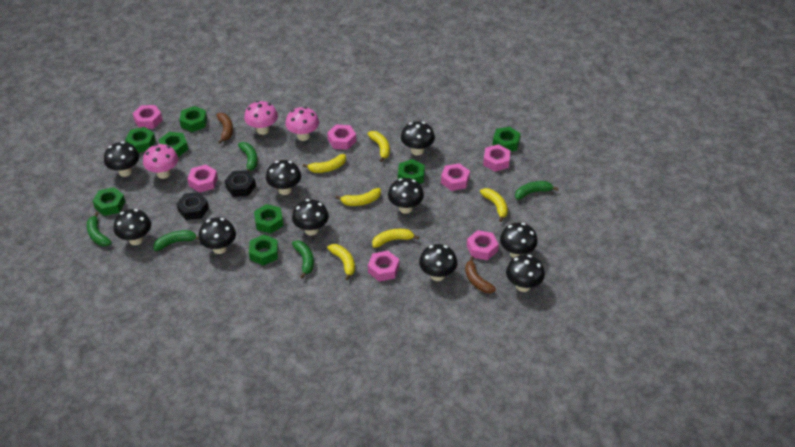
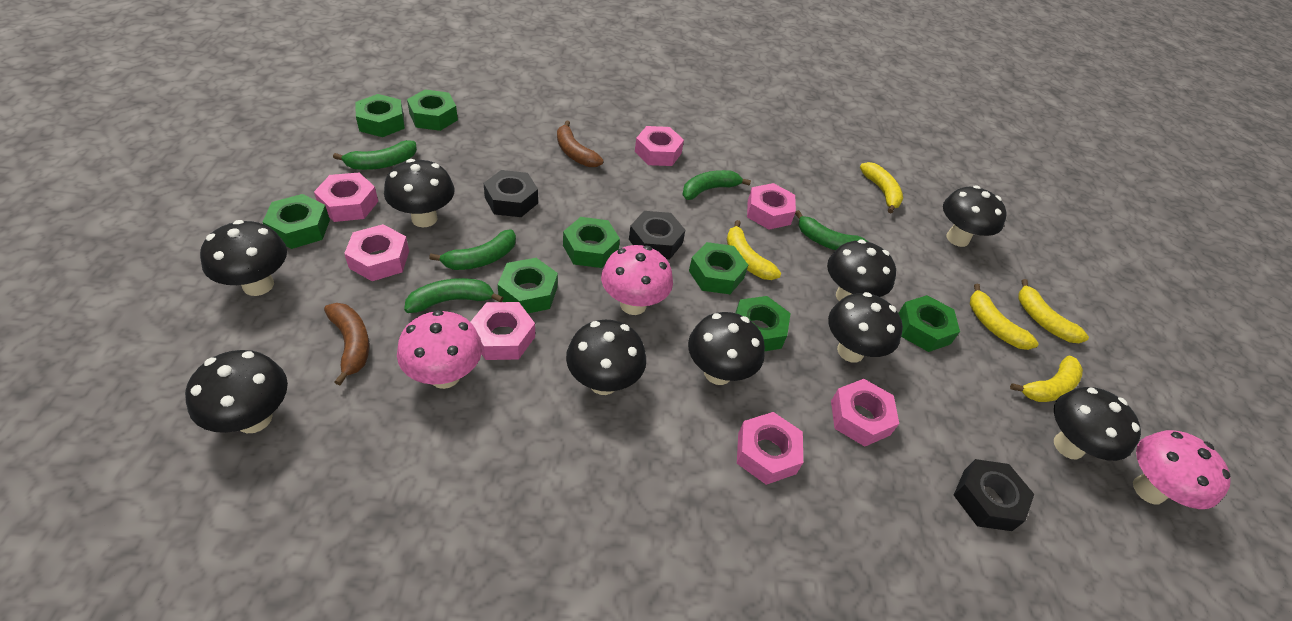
black mushroom: 10 -> 9
black nut: 2 -> 3
yellow banana: 6 -> 5

